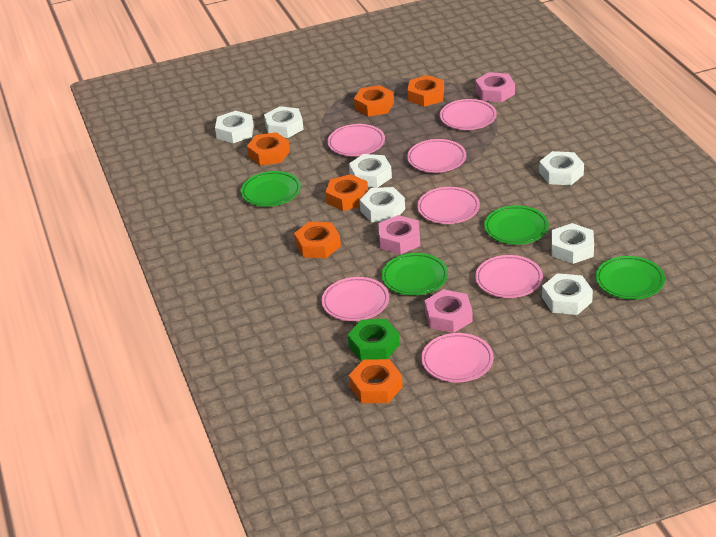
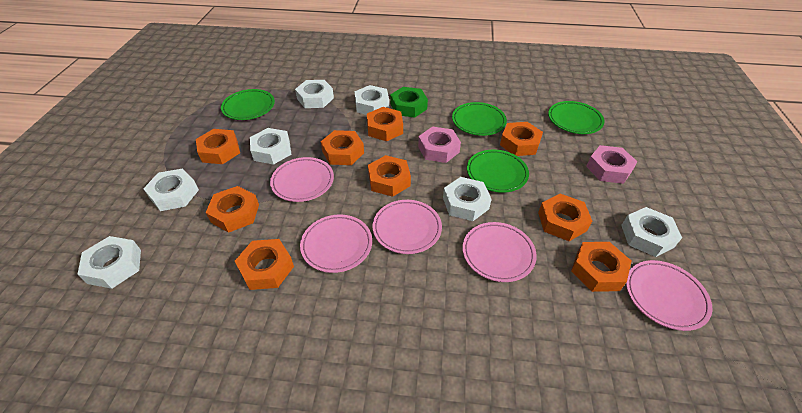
orange nut: 6 -> 9
pink nut: 3 -> 2
pink plate: 7 -> 5

